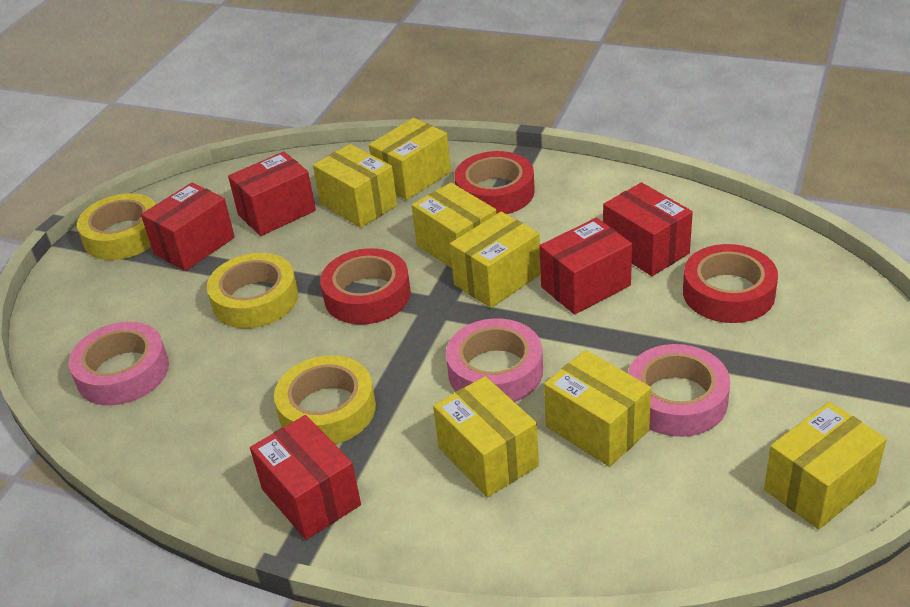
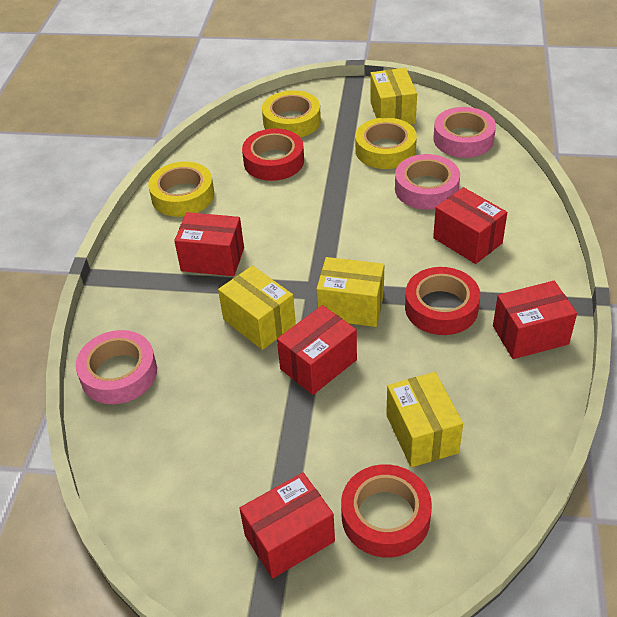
yellow box: 7 -> 4

